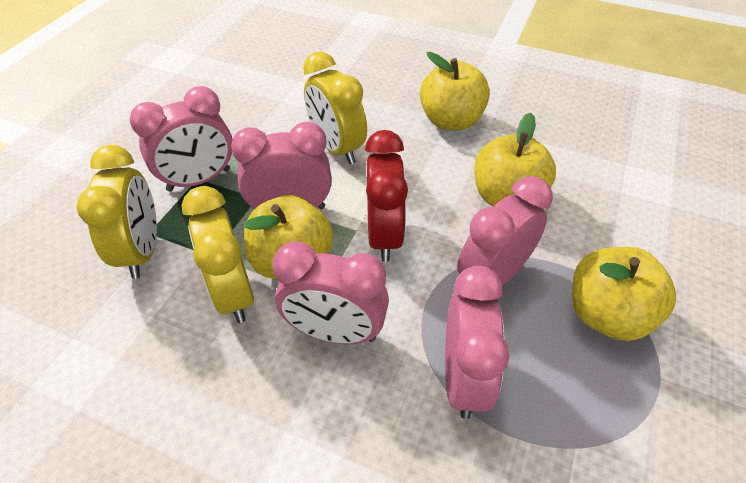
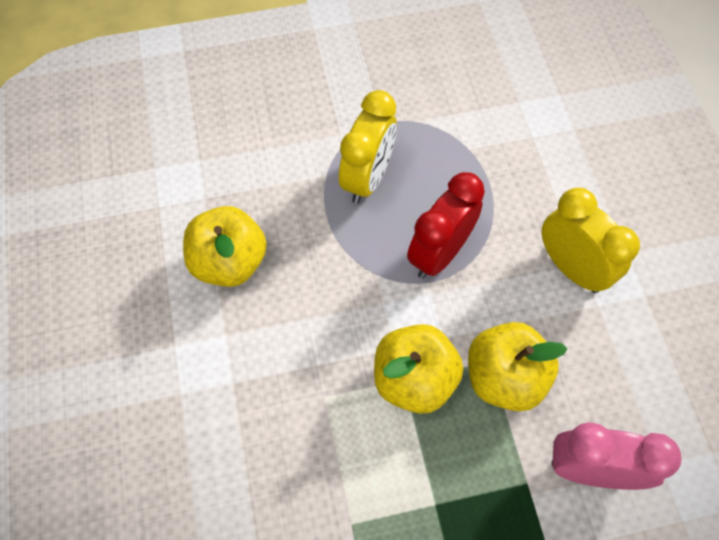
pink clock: 5 -> 1
yellow apple: 4 -> 3
yellow clock: 3 -> 2

